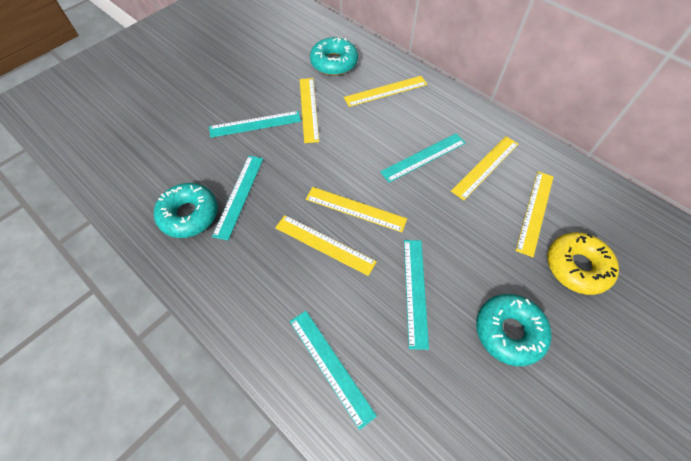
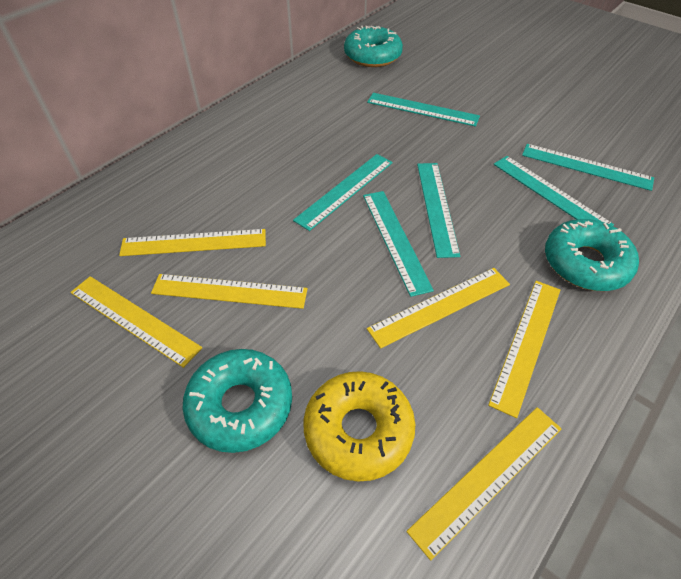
turquoise ruler: 5 -> 6

